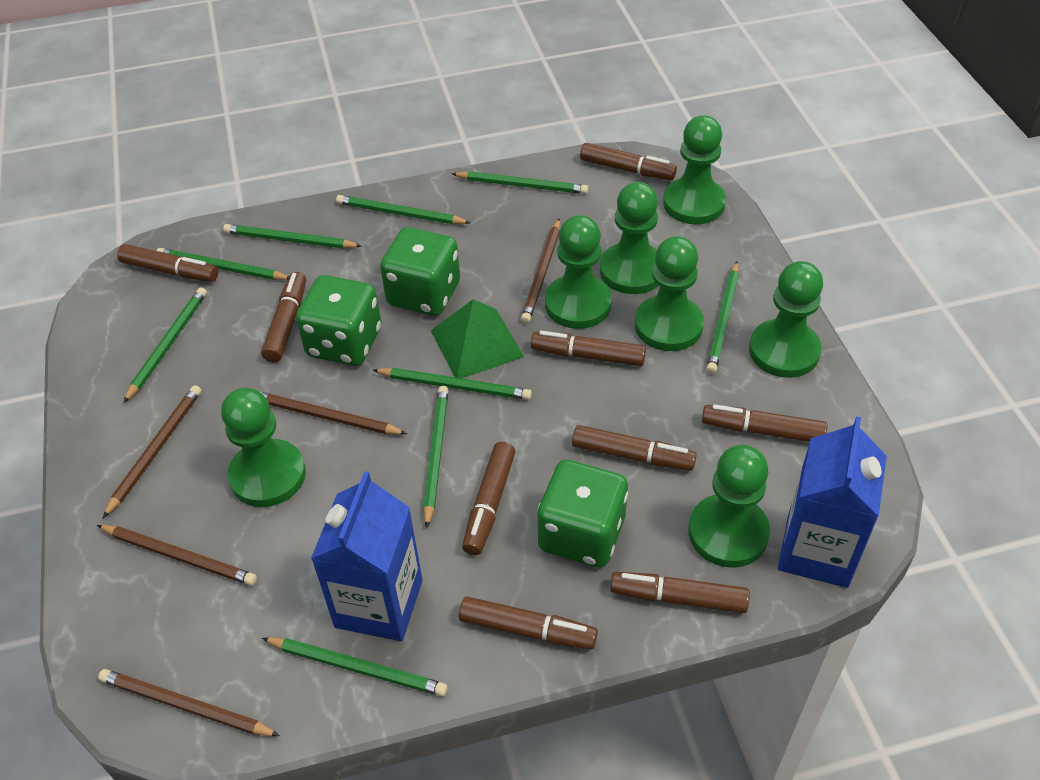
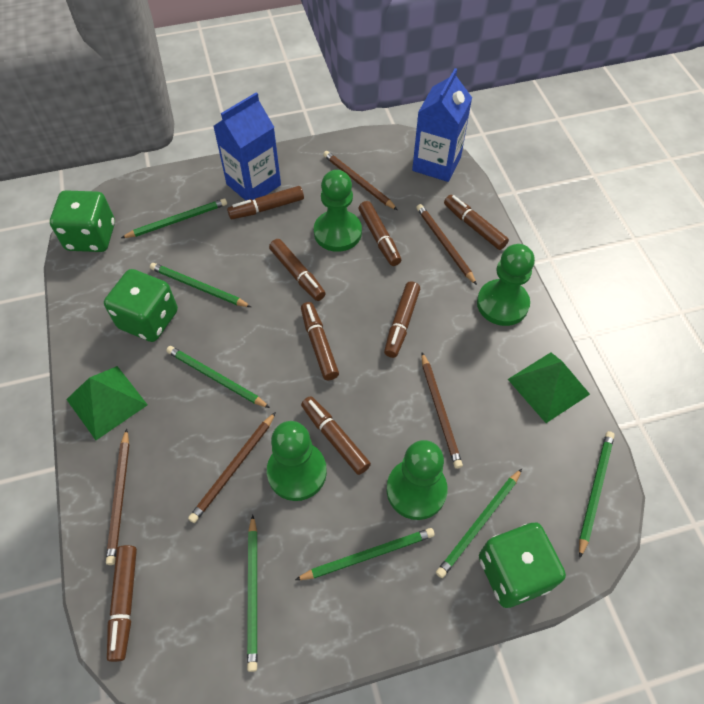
brown marker: 9 -> 8
green pawn: 7 -> 4
green pencil: 9 -> 7
green pyramid: 1 -> 2

